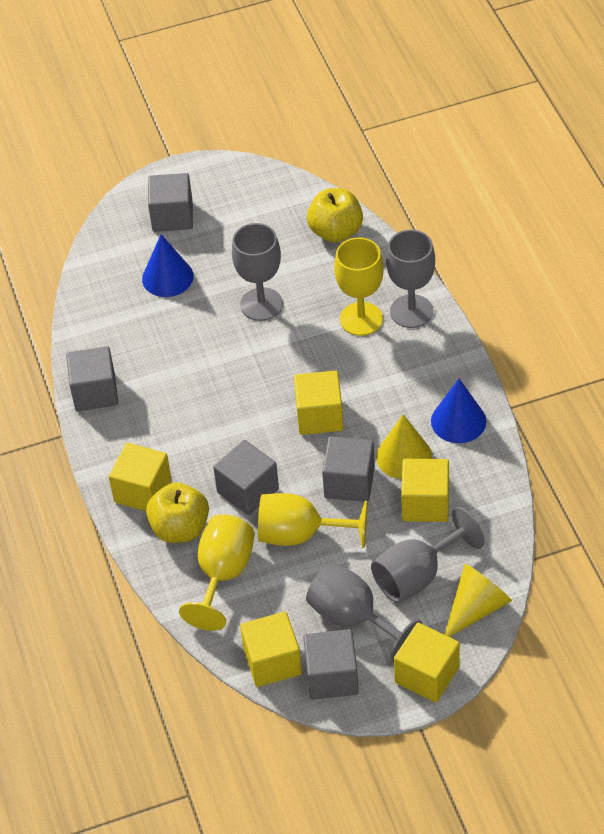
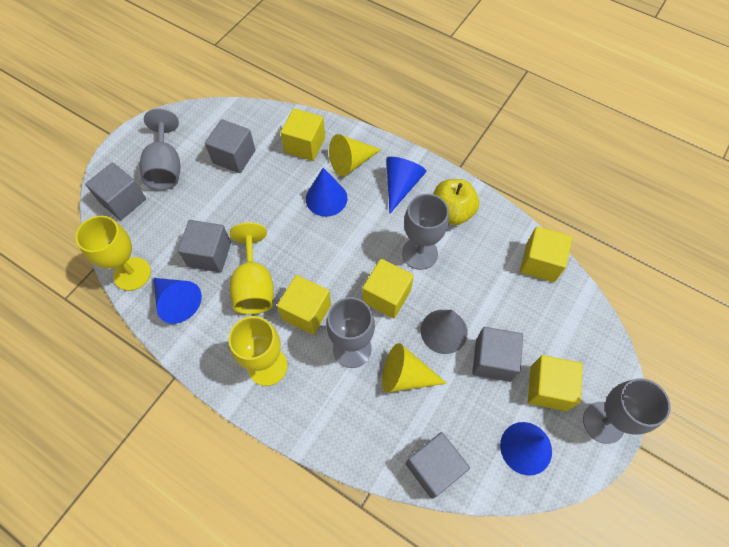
blue cone: 2 -> 4
grey cone: 0 -> 1
yellow apple: 2 -> 1

